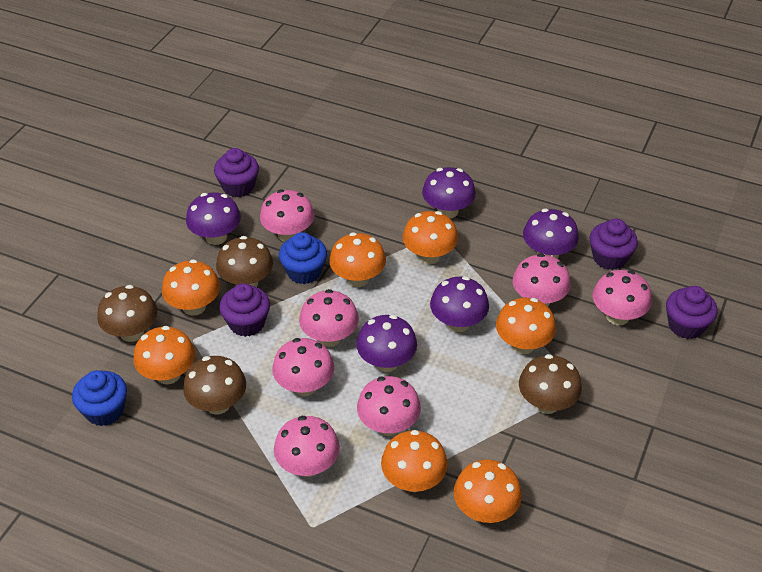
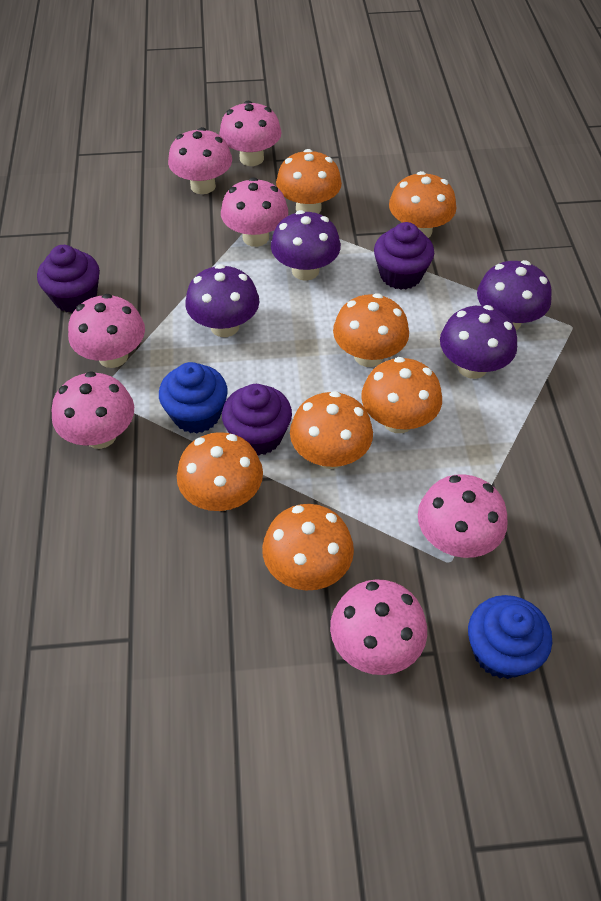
brown mushroom: 4 -> 0
purple cupcake: 4 -> 3
purple mushroom: 5 -> 4

